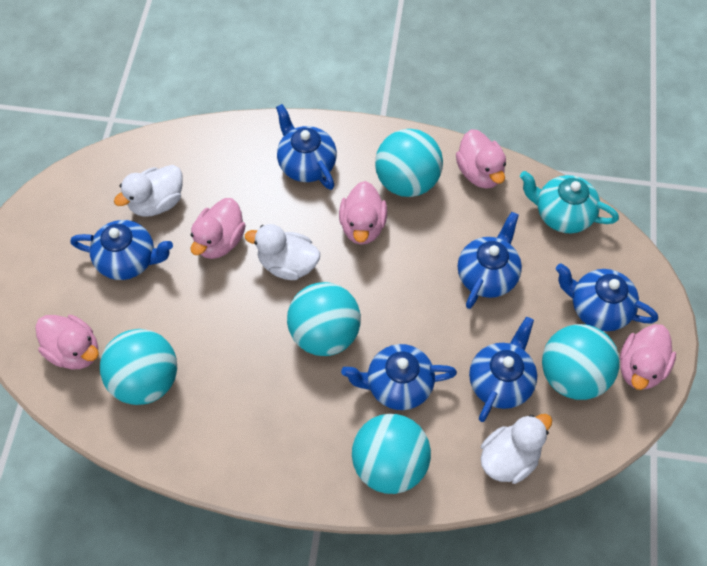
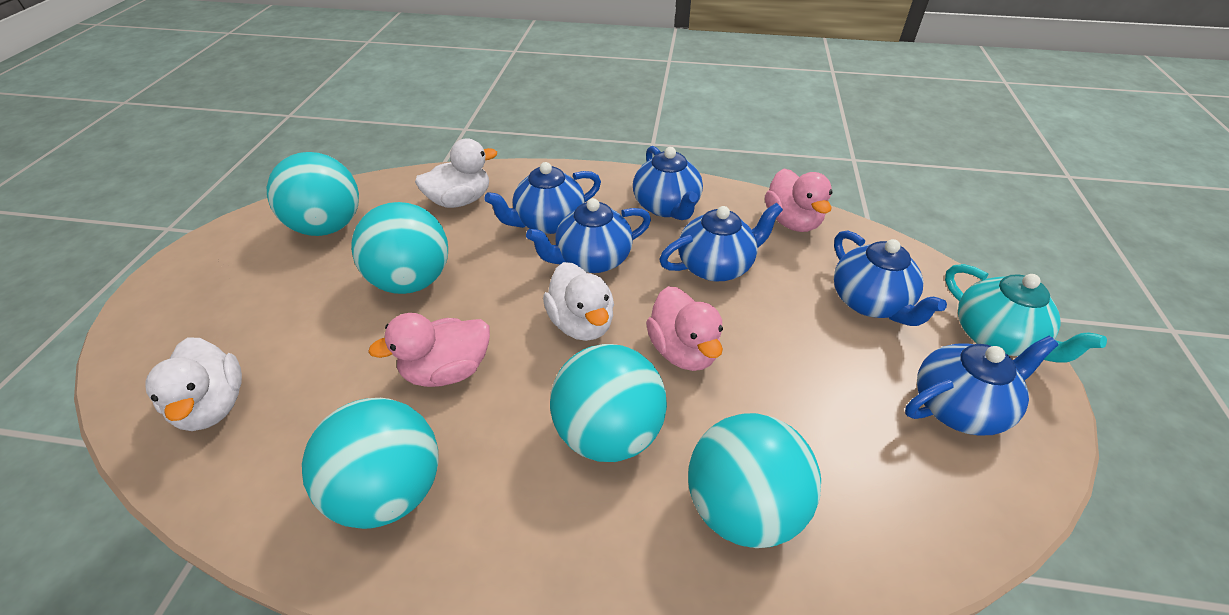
pink duck: 5 -> 3

